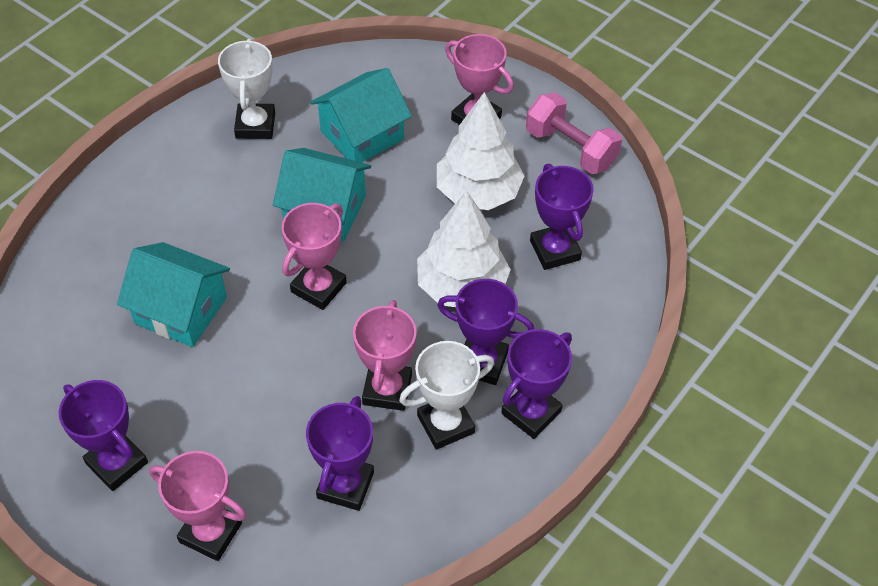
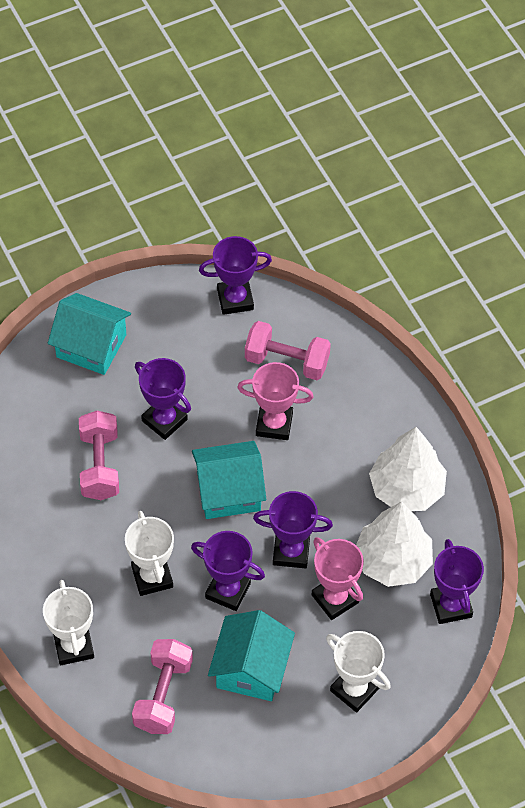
pink dumbbell: 1 -> 3
pink trophy: 4 -> 2
white trophy: 2 -> 3

